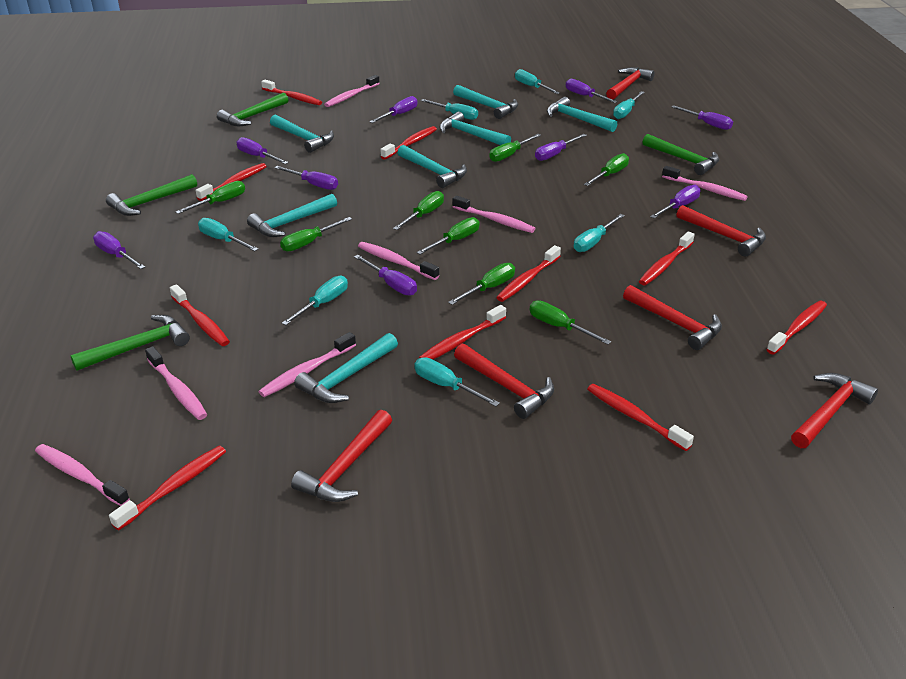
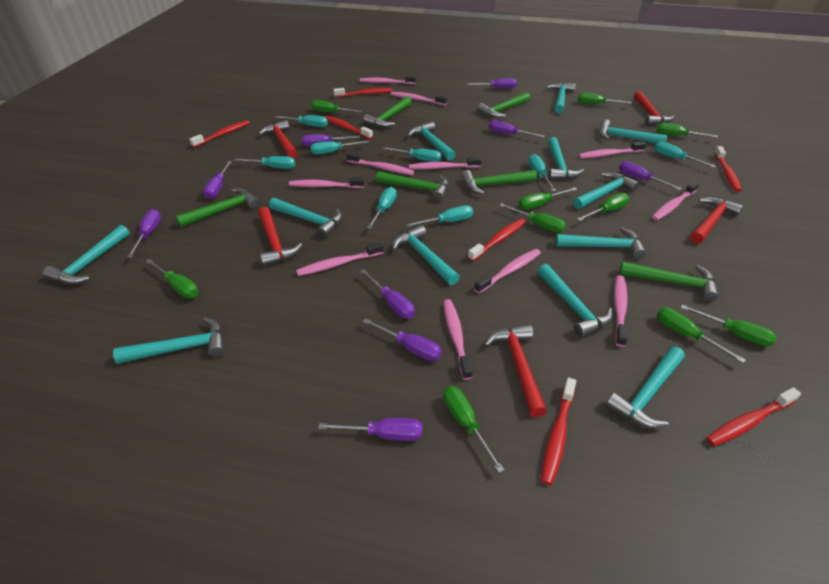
green hammer: 4 -> 6
green screwdriver: 8 -> 10
pink toothbrush: 7 -> 11
red hammer: 6 -> 5
red toothbrush: 10 -> 7
turquoise hammer: 7 -> 12
turquoise screwdriver: 7 -> 8

